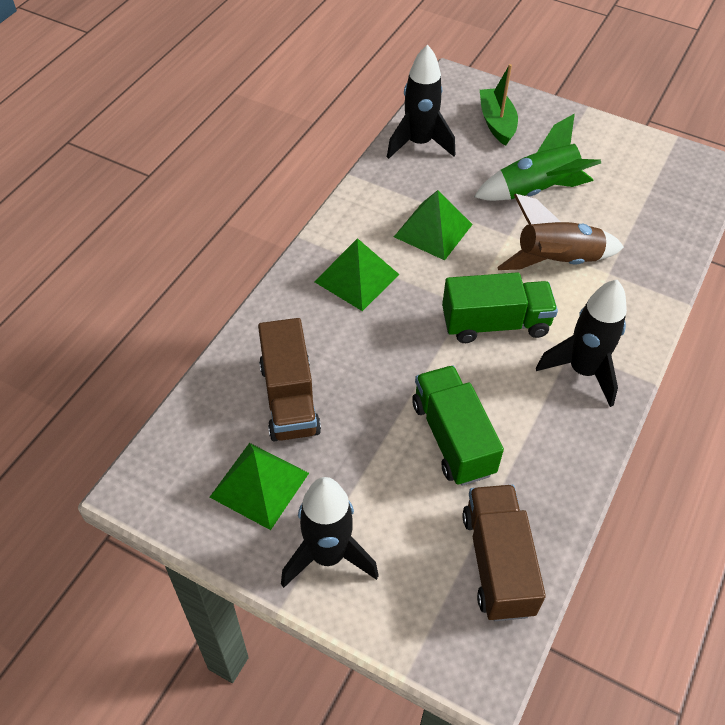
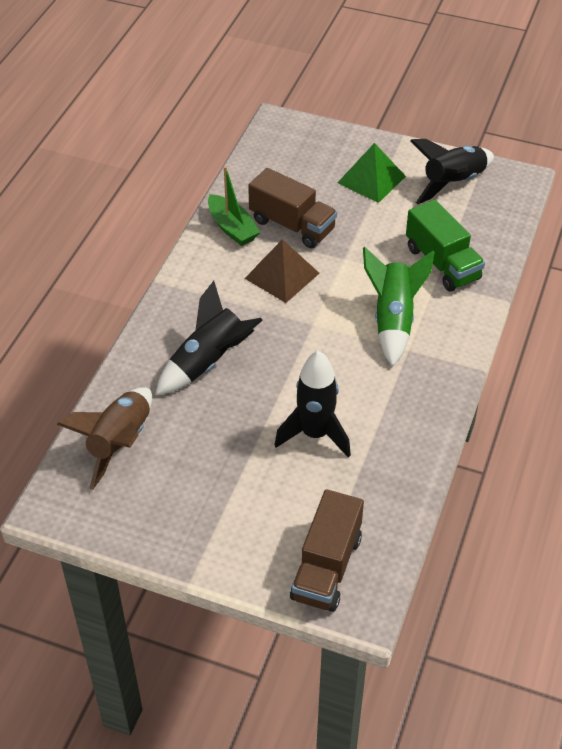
brown pyramid: 0 -> 1
green pyramid: 3 -> 1
green truck: 2 -> 1

